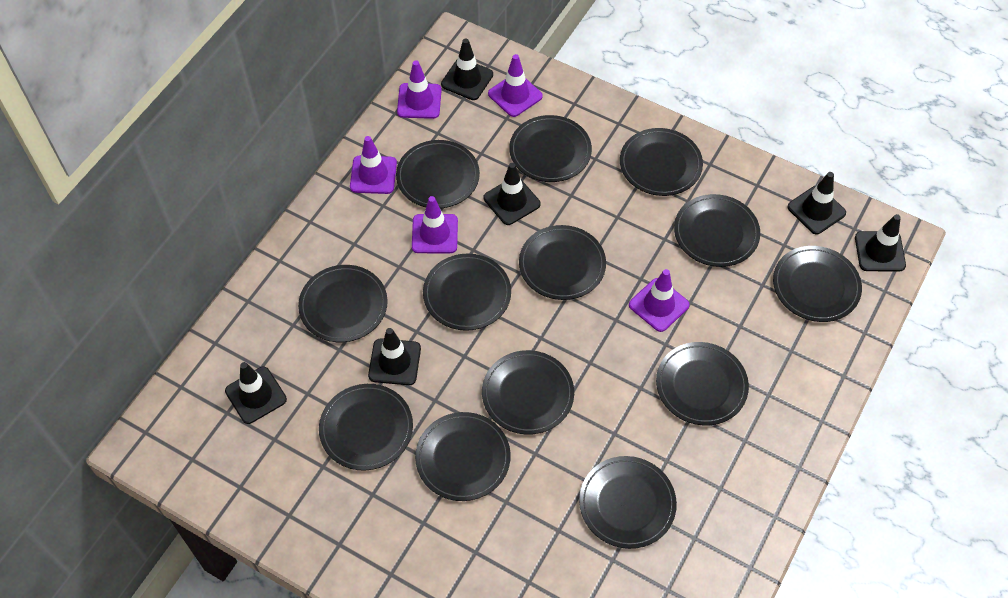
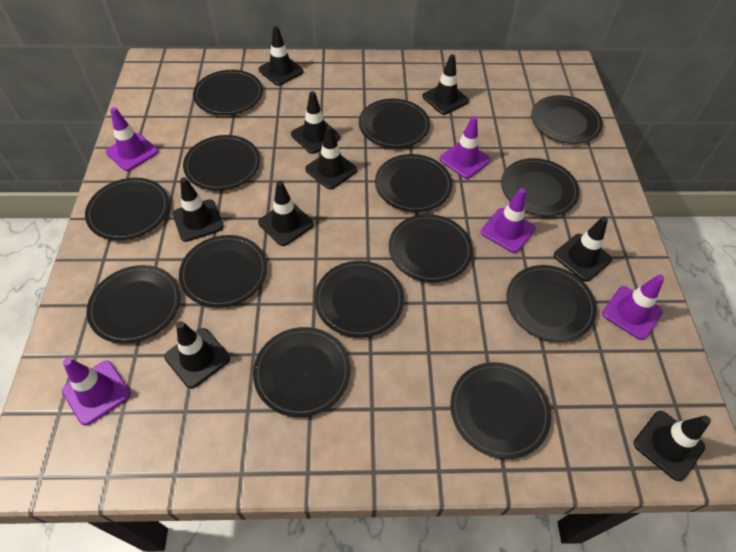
black plate: 13 -> 14
black traffic cone: 6 -> 9

